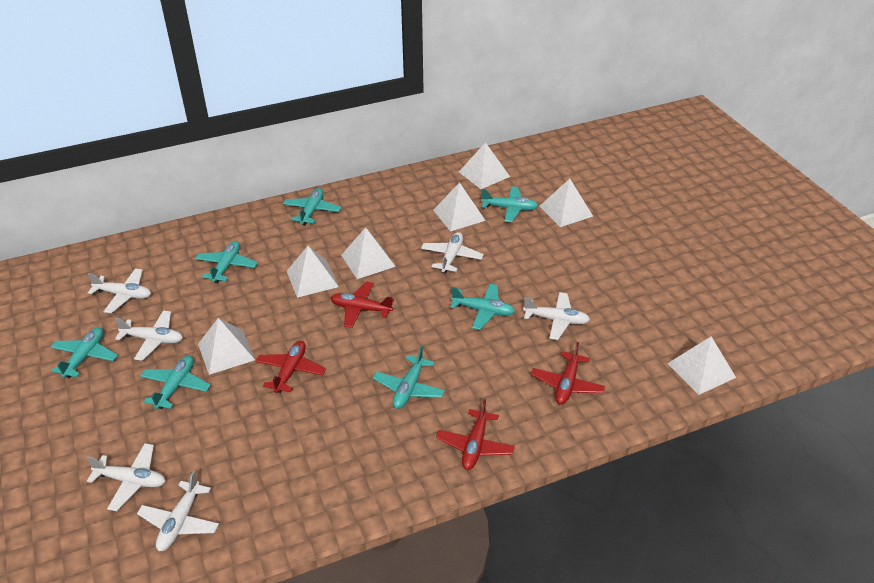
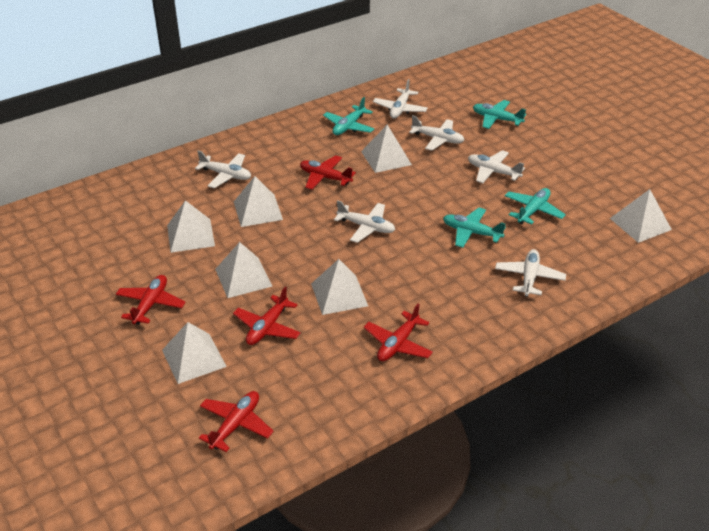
red plane: 4 -> 5
turquoise plane: 7 -> 4

